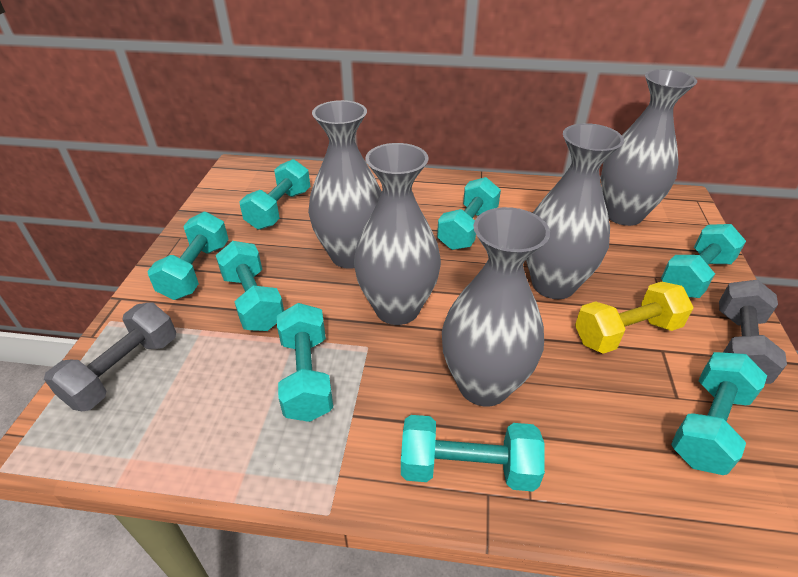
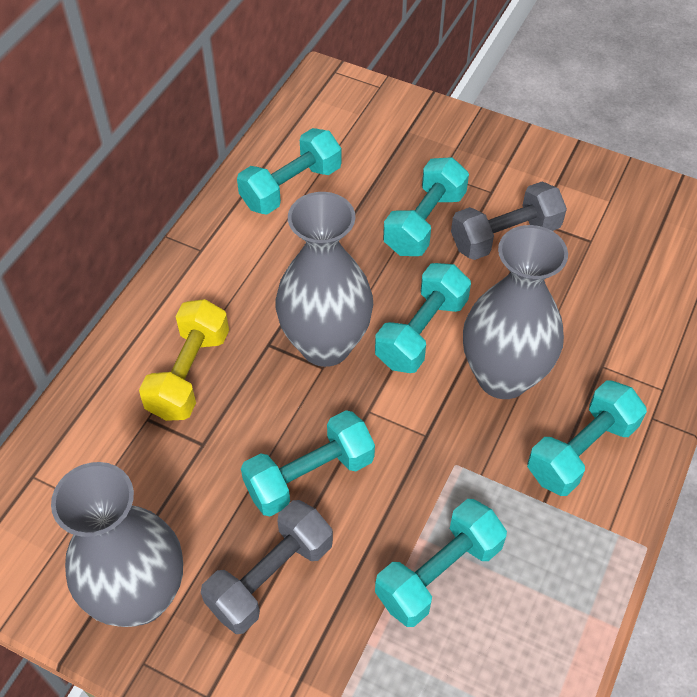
grey vase: 5 -> 3
turquoise dumbbell: 8 -> 6

